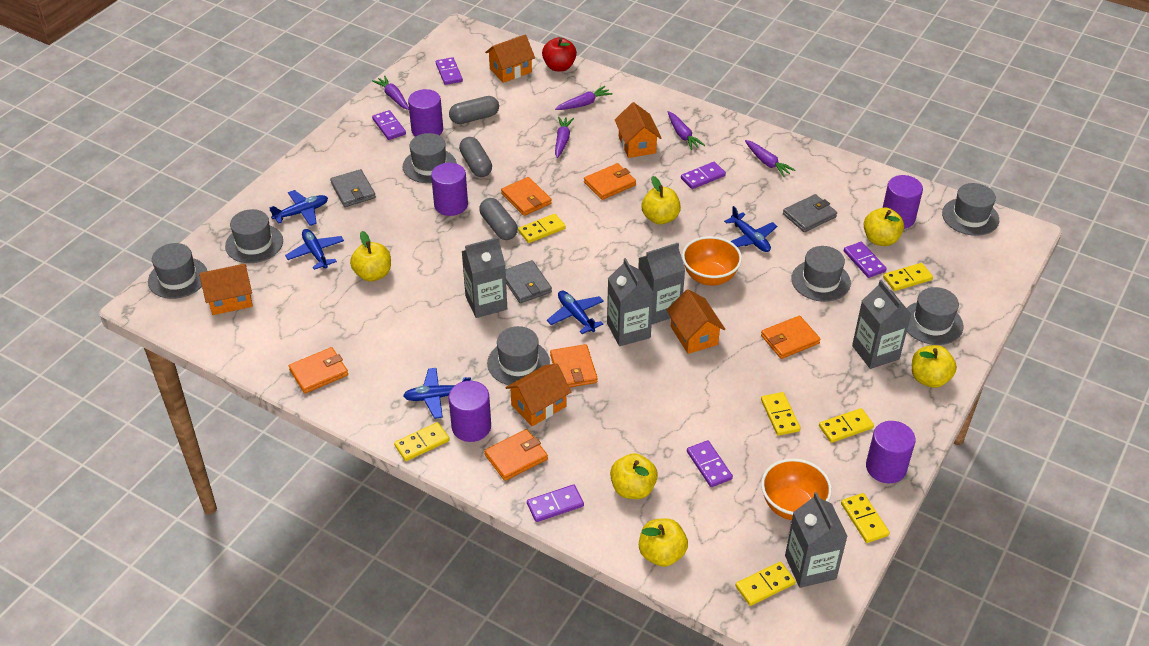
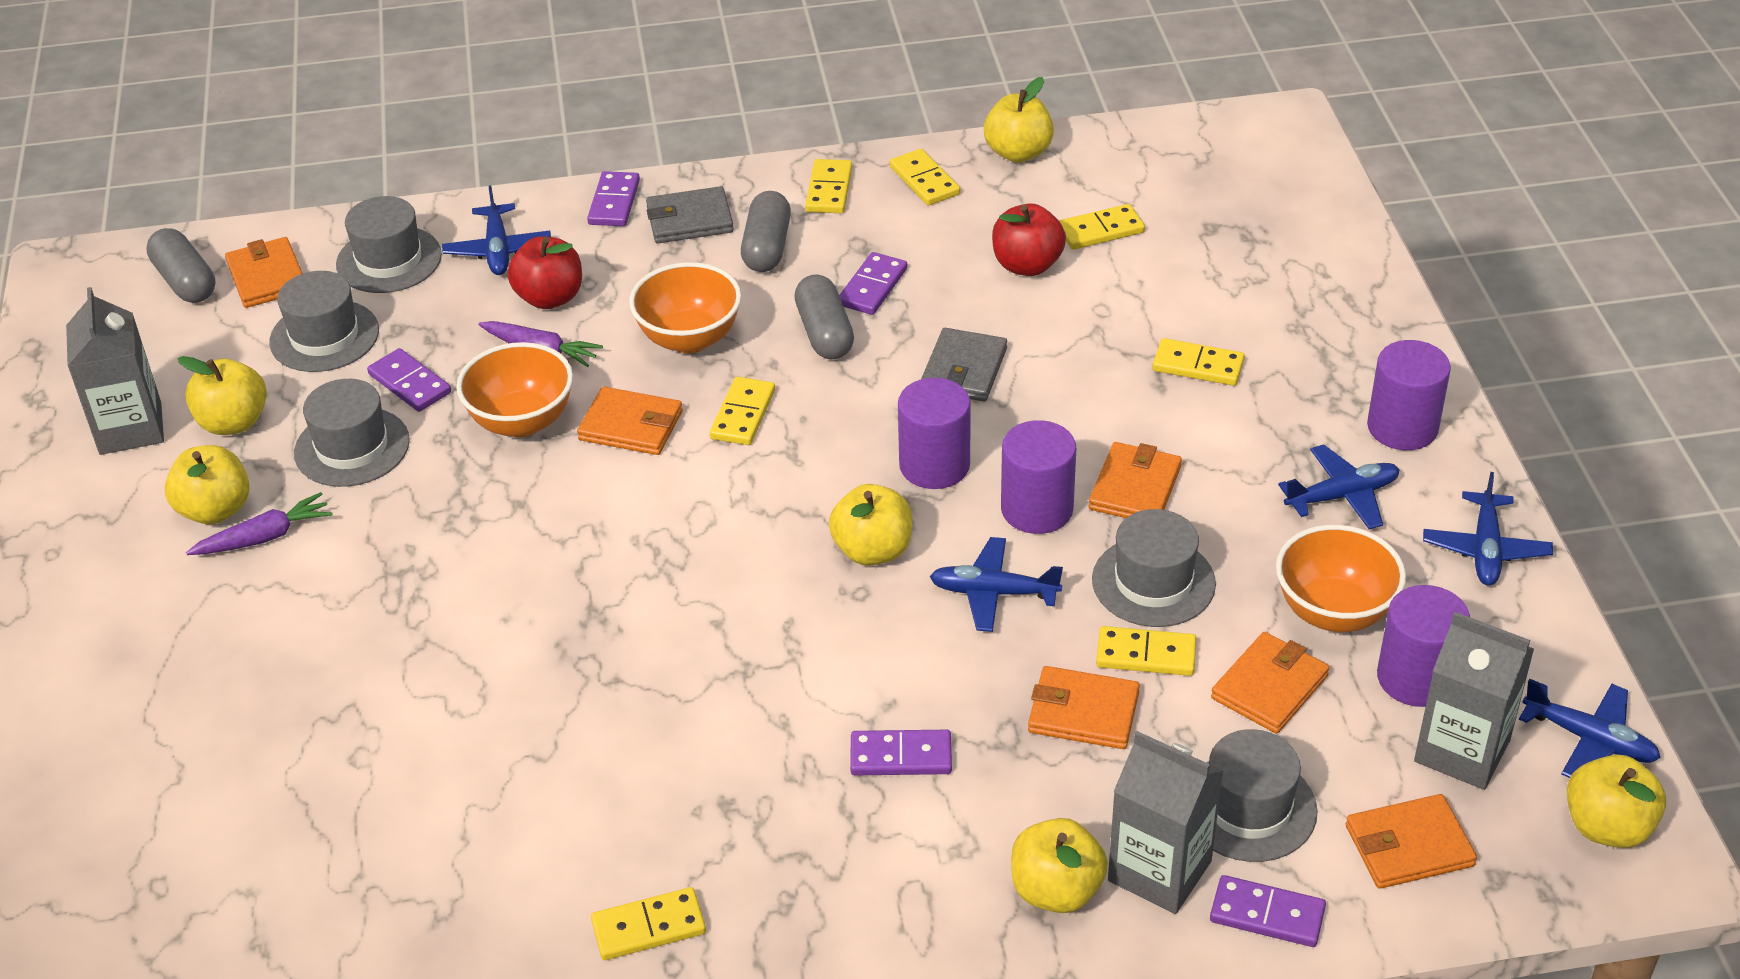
grey carton: 5 -> 3
grey hat: 7 -> 5
grey wallet: 3 -> 2
orange bowl: 2 -> 3
orange house: 5 -> 0
purple carrot: 5 -> 2
purple cylinder: 5 -> 4
purple domino: 6 -> 5
red apple: 1 -> 2

